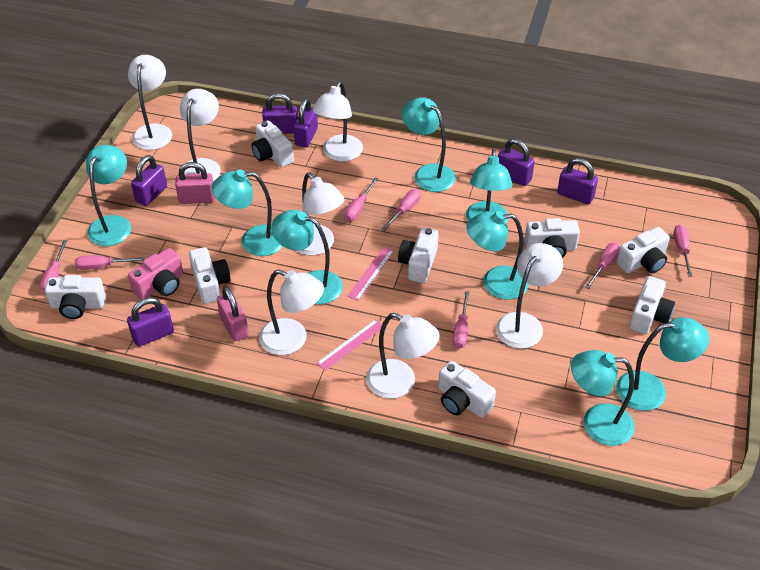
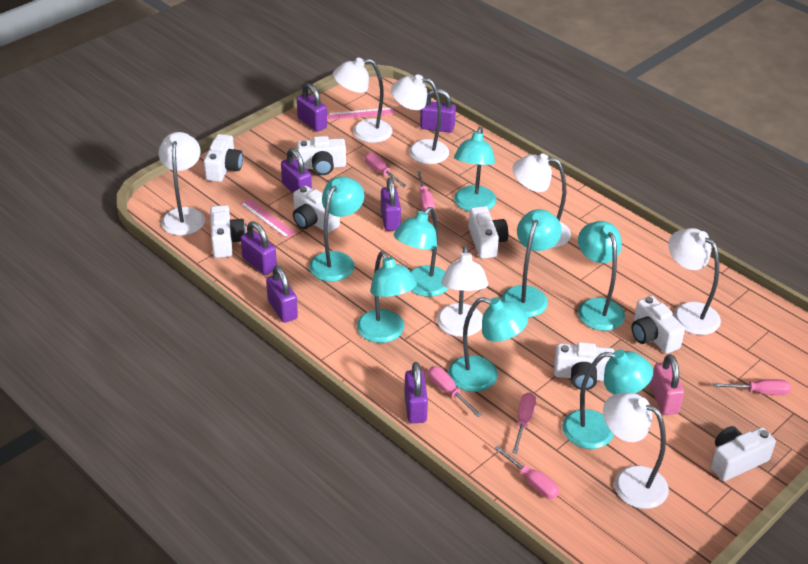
pink camera: 1 -> 0
pink padlock: 2 -> 1
pink screwdriver: 7 -> 6
purple padlock: 6 -> 7

